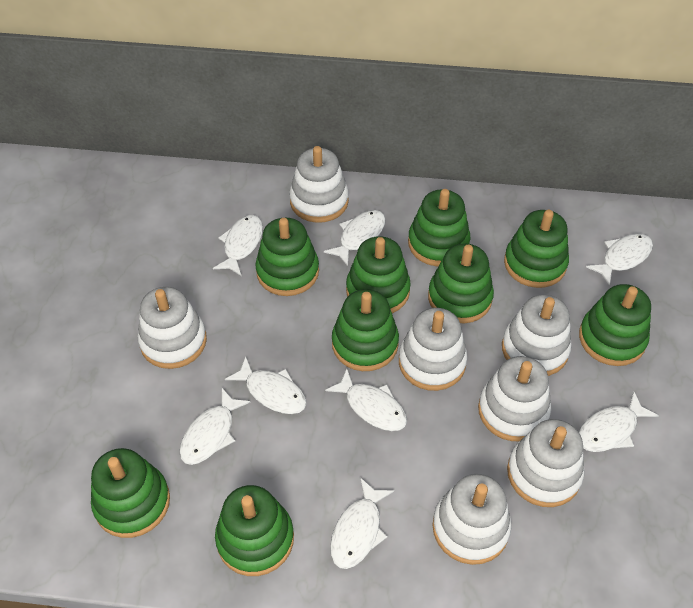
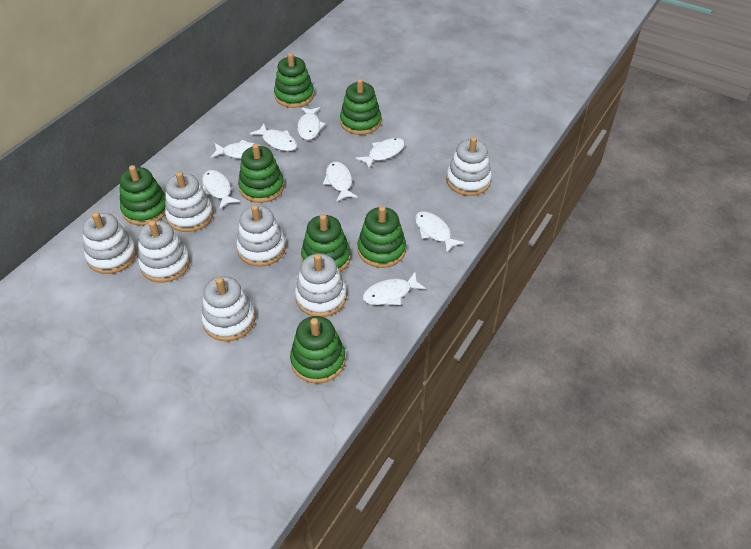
green stacking toy: 9 -> 7

